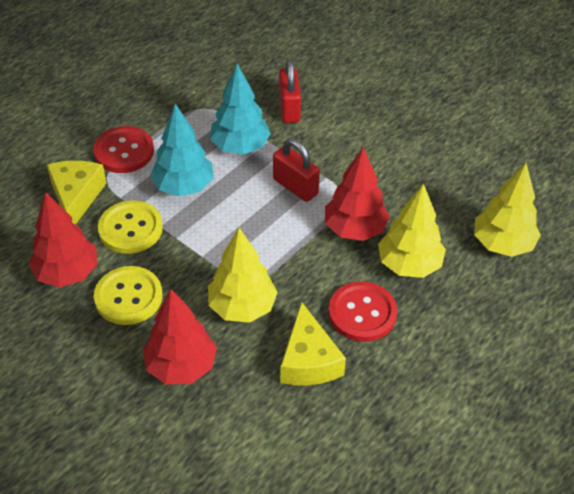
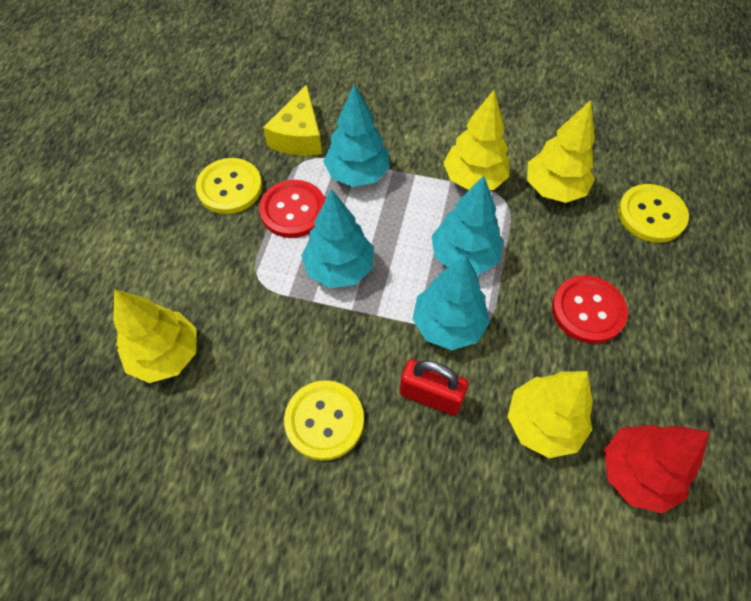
red padlock: 2 -> 1
red tree: 3 -> 1
turquoise tree: 2 -> 4
yellow button: 2 -> 3
yellow cheese: 2 -> 1
yellow tree: 3 -> 4

